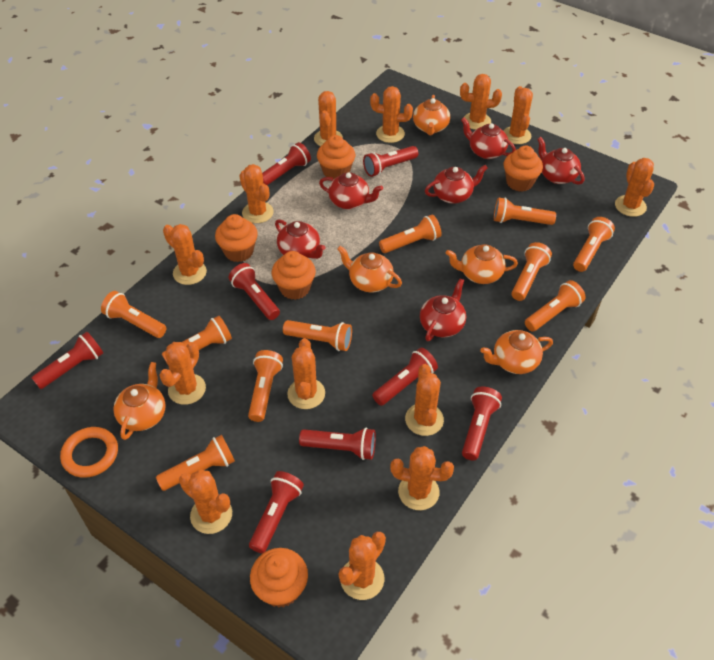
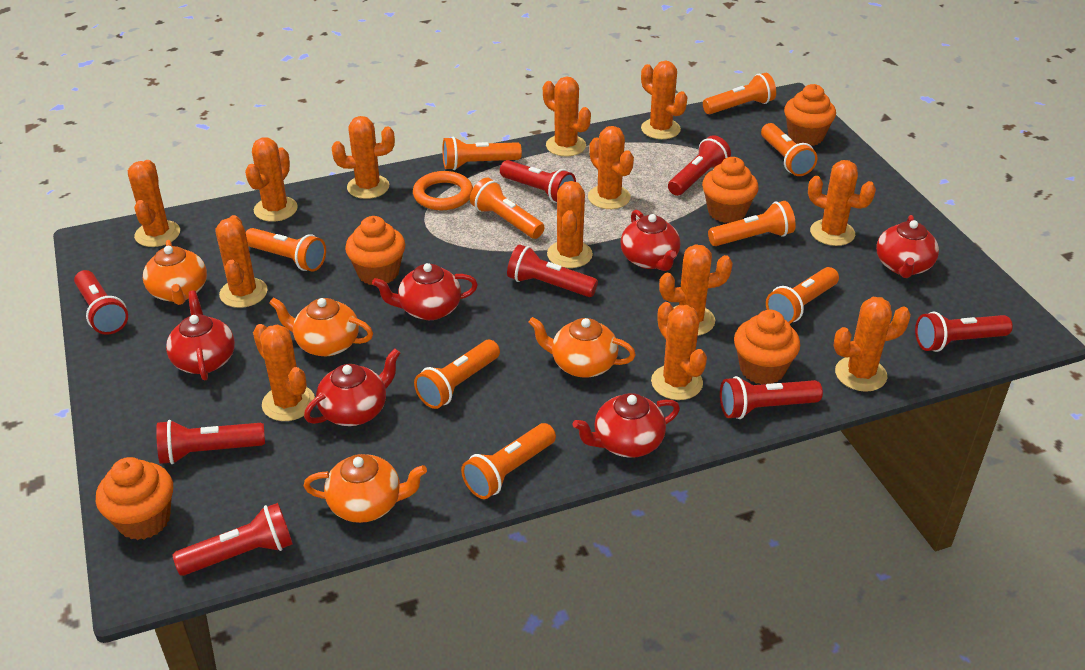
orange flashlight: 10 -> 9
orange teapot: 5 -> 4

